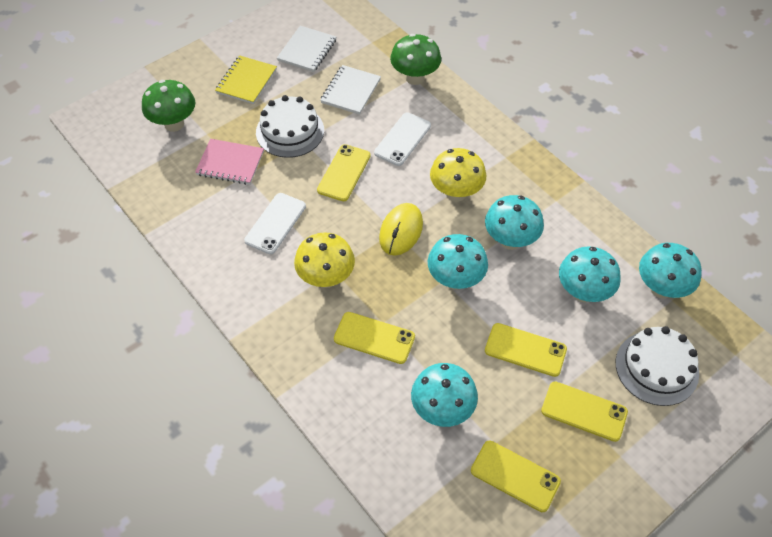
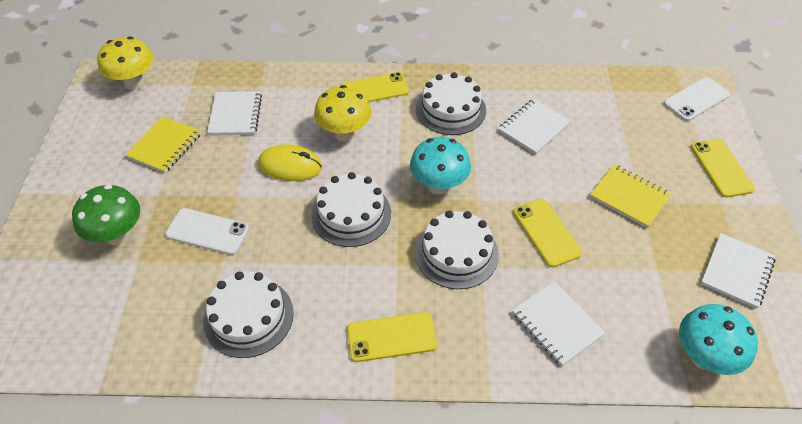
green mushroom: 2 -> 1
pink notebook: 1 -> 0
turquoise mushroom: 5 -> 2
white cake: 2 -> 4
white notebook: 2 -> 4
yellow notebook: 1 -> 2
yellow phone: 5 -> 4

